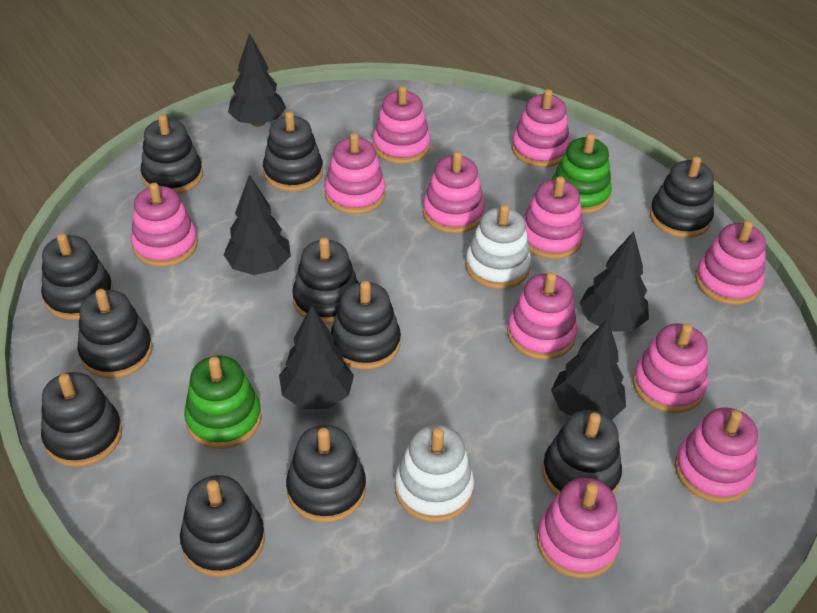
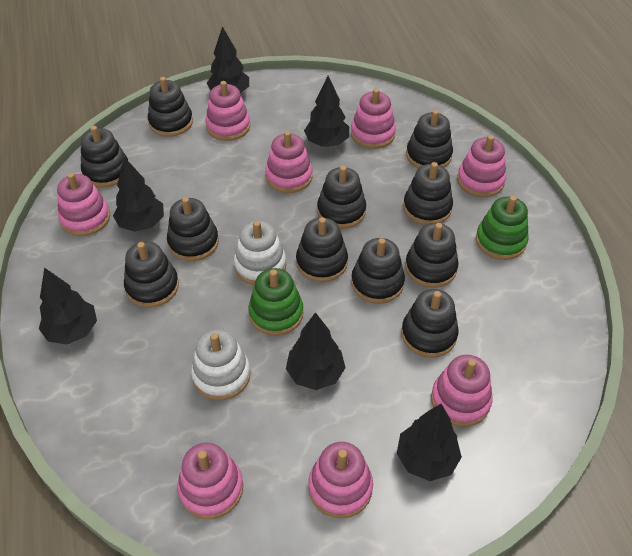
black tree: 5 -> 6
pink stacking toy: 11 -> 8

